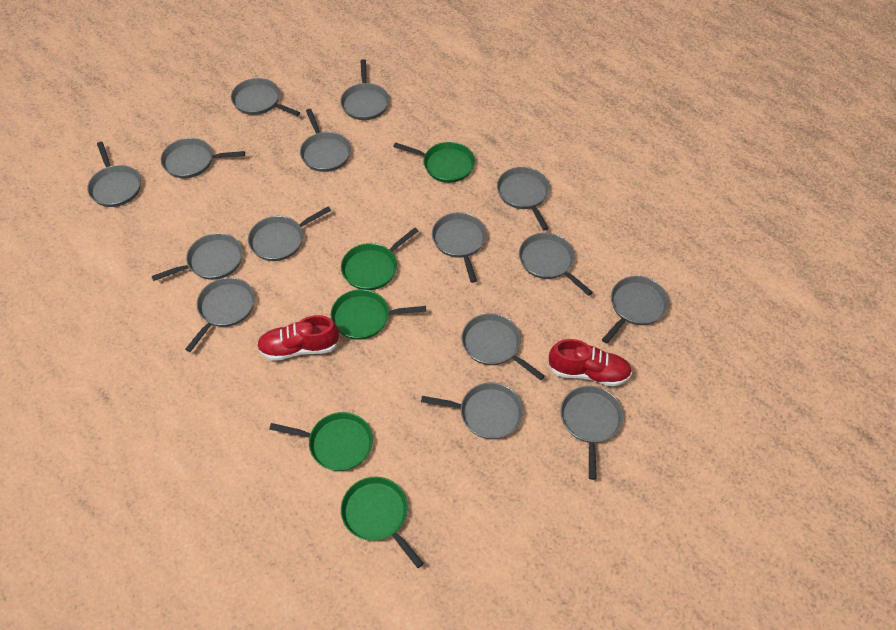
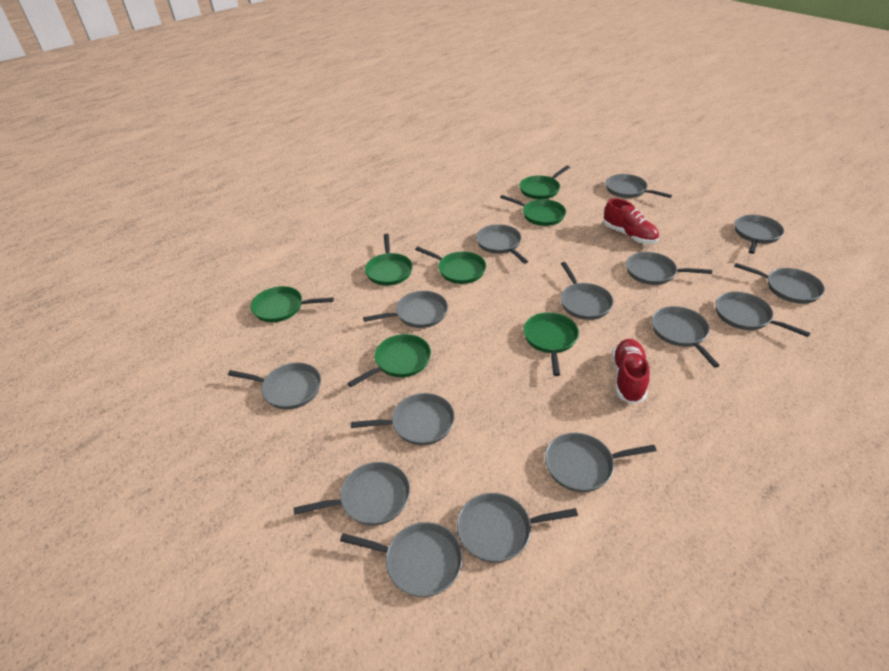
green pan: 5 -> 7

